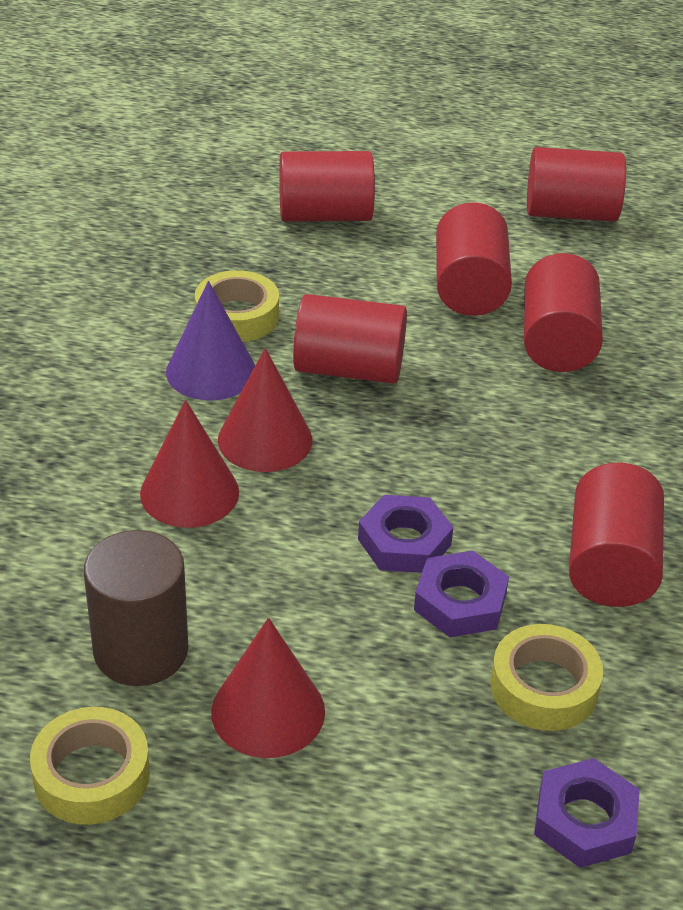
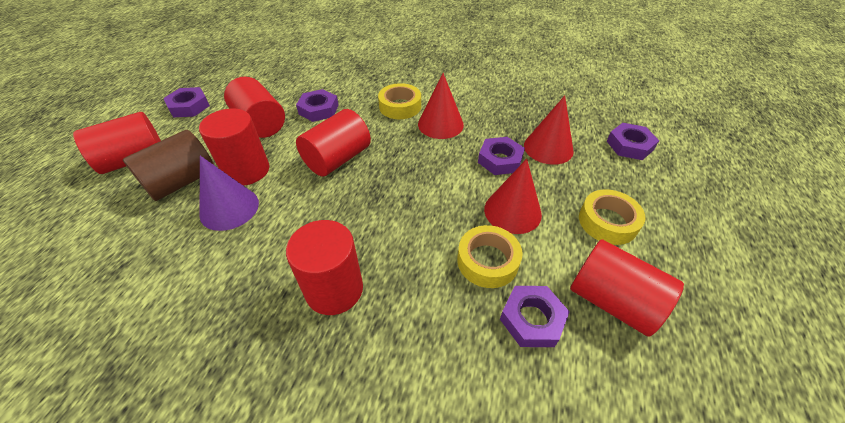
purple nut: 3 -> 5

